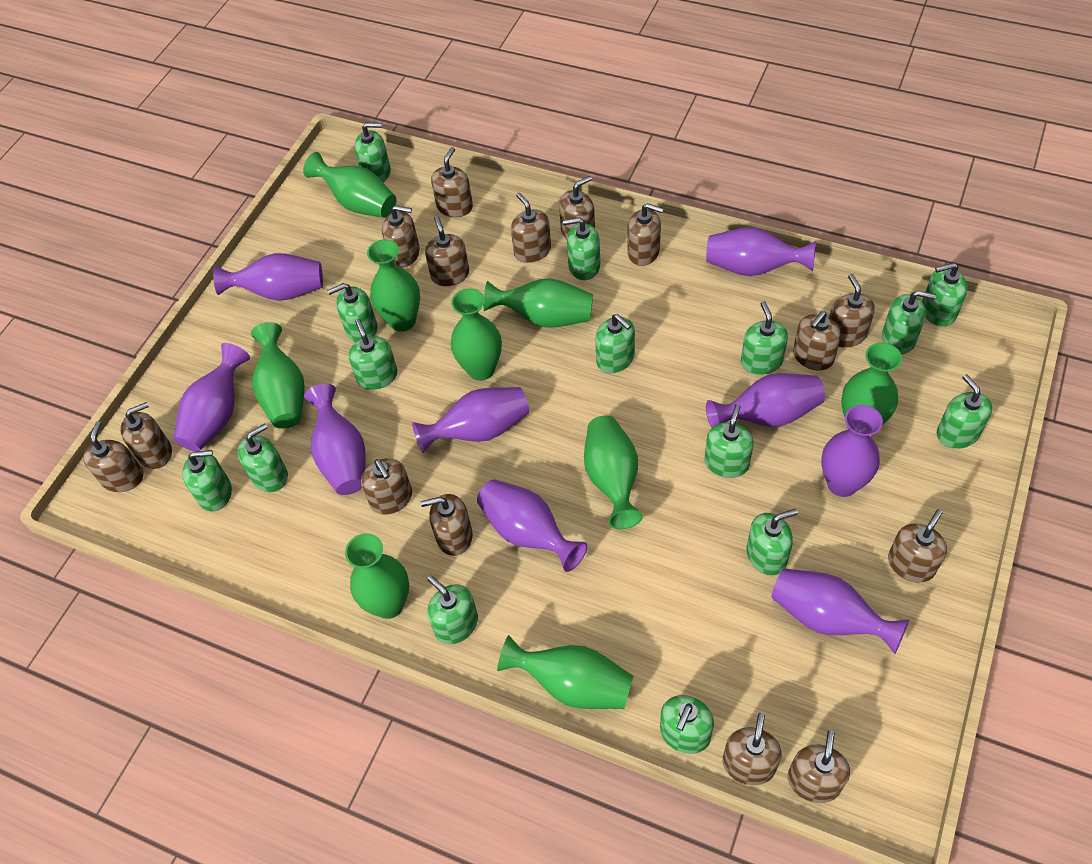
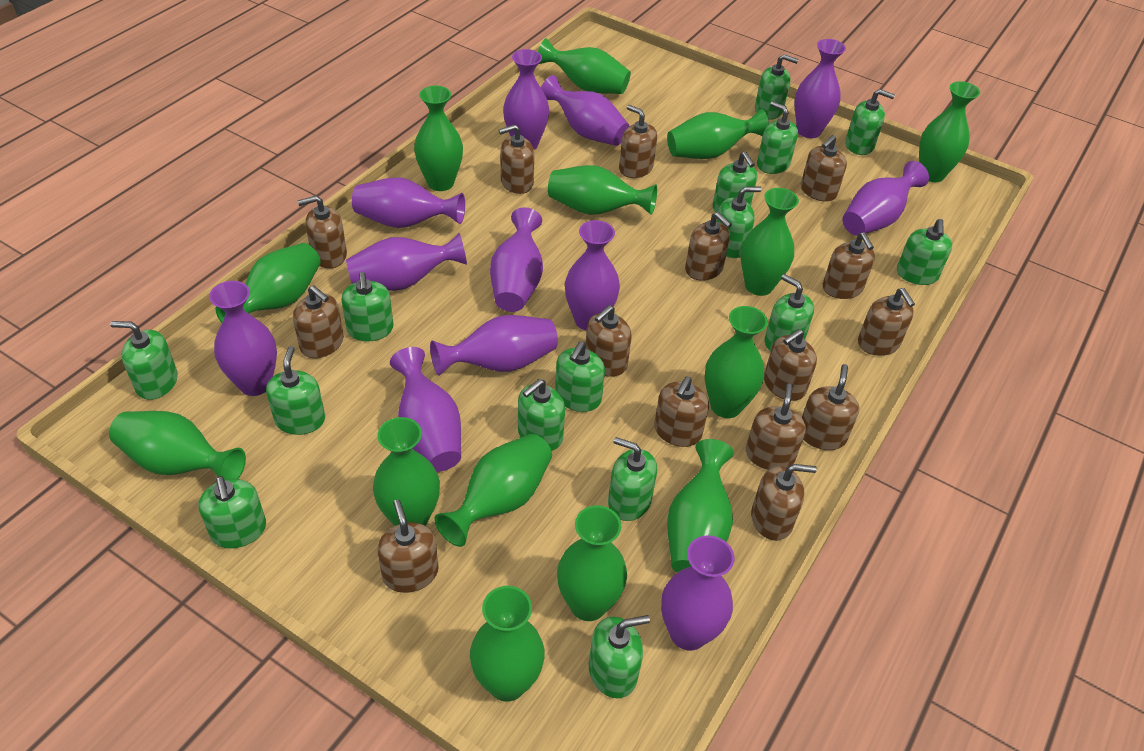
green vase: 9 -> 14
purple vase: 9 -> 12

